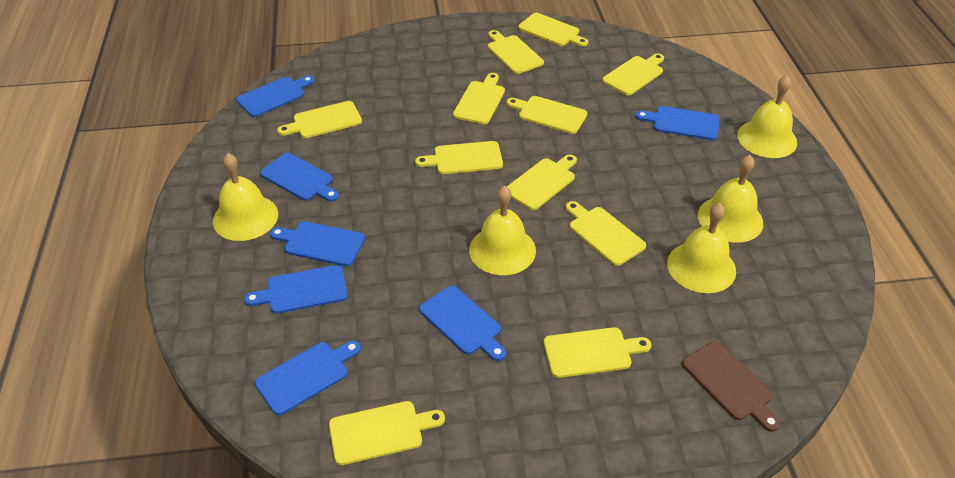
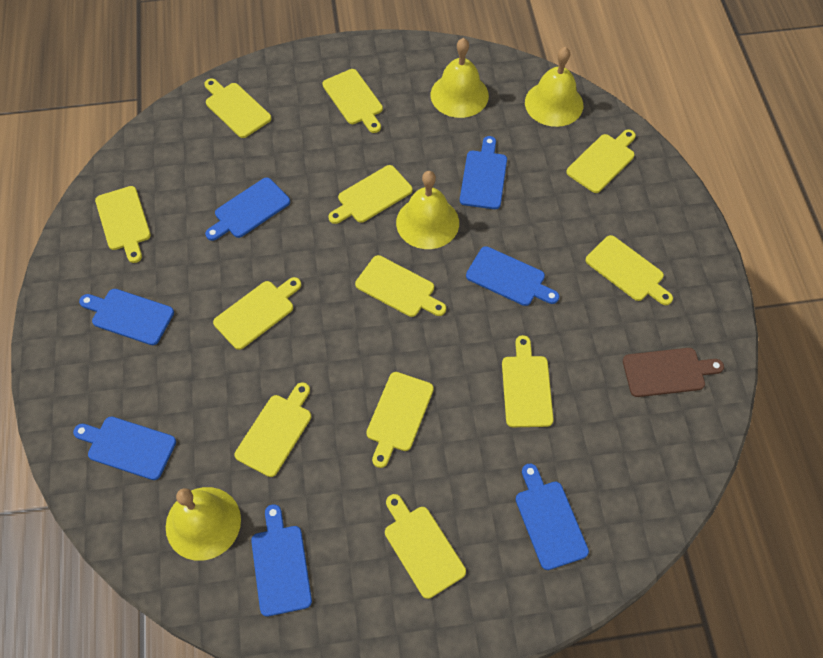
yellow bell: 5 -> 4
yellow cutting board: 11 -> 12

